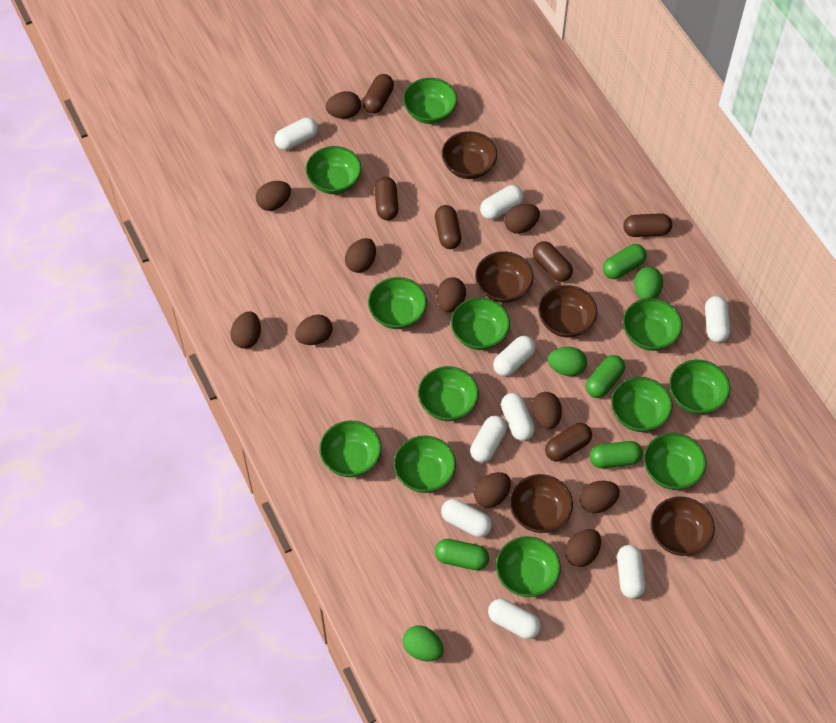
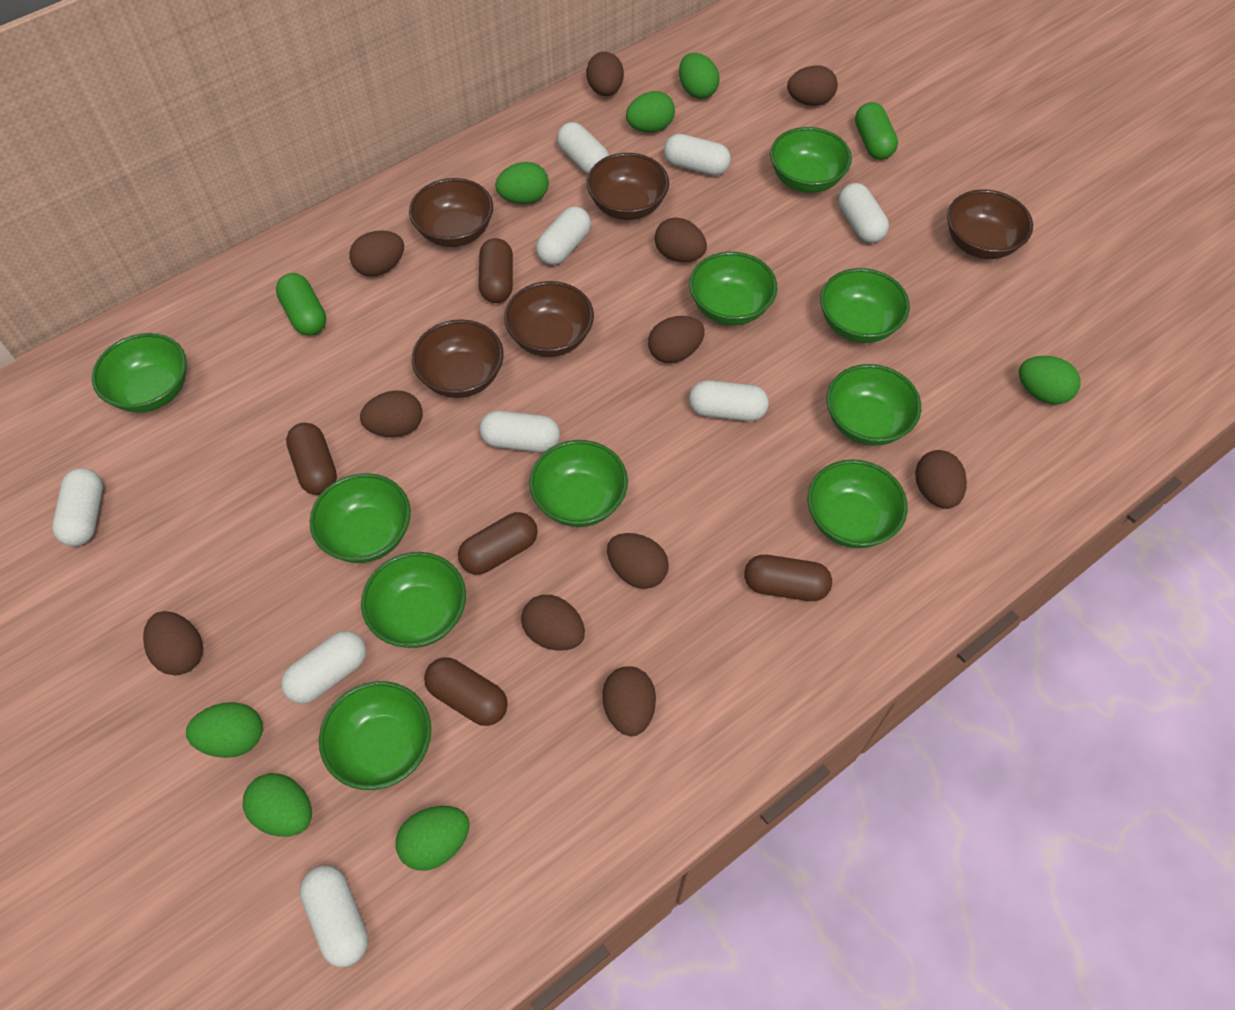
brown capsule: 6 -> 5
green bowl: 12 -> 10
green capsule: 4 -> 2
green egg: 3 -> 7

